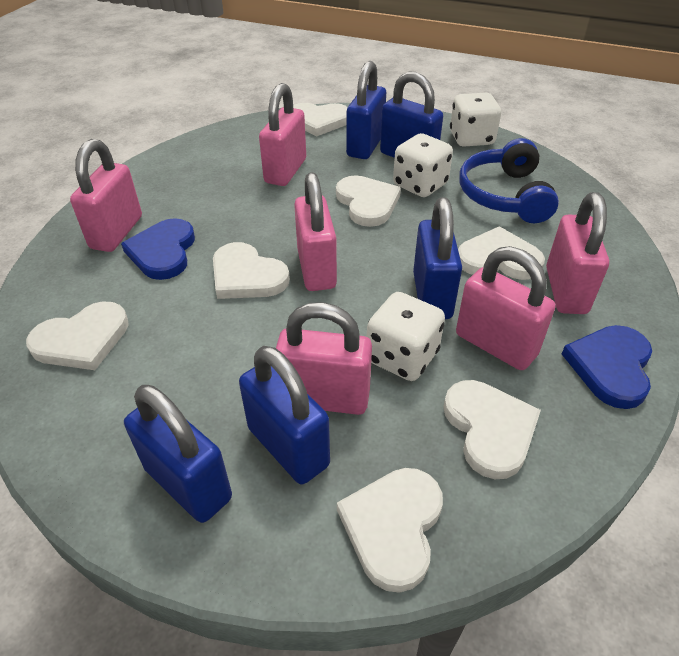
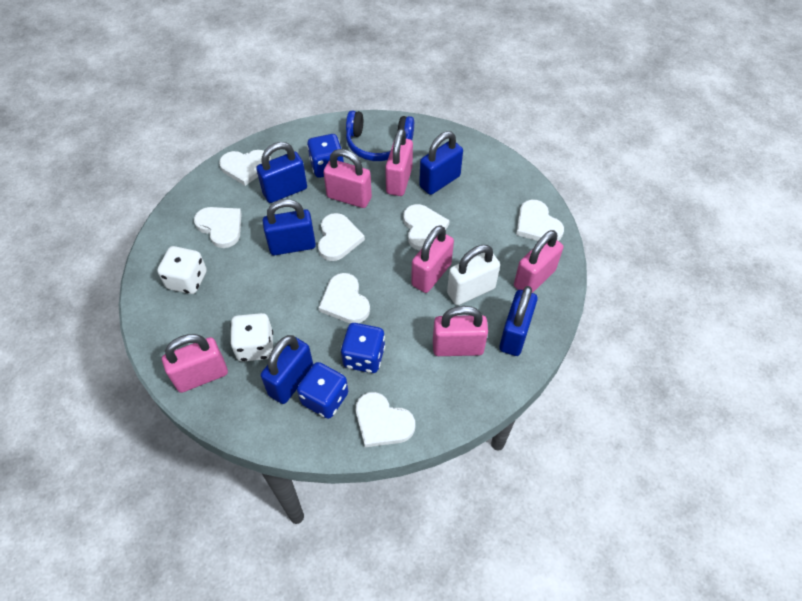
blue dice: 0 -> 3
blue heart: 2 -> 0
white dice: 3 -> 2
white padlock: 0 -> 1

